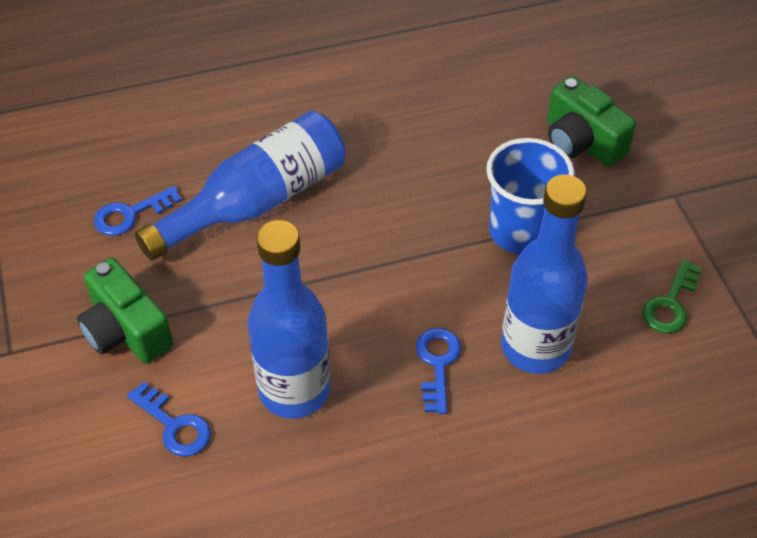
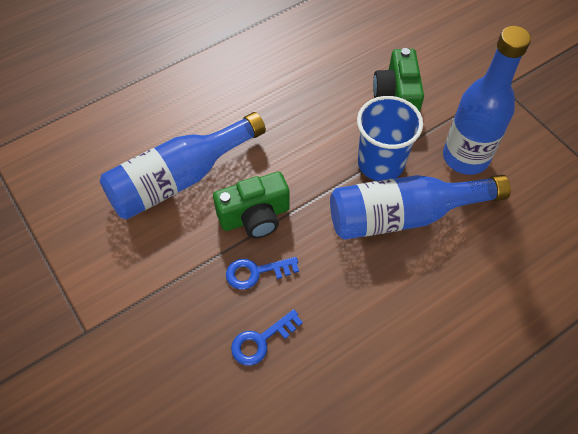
blue key: 3 -> 2
green key: 1 -> 0

